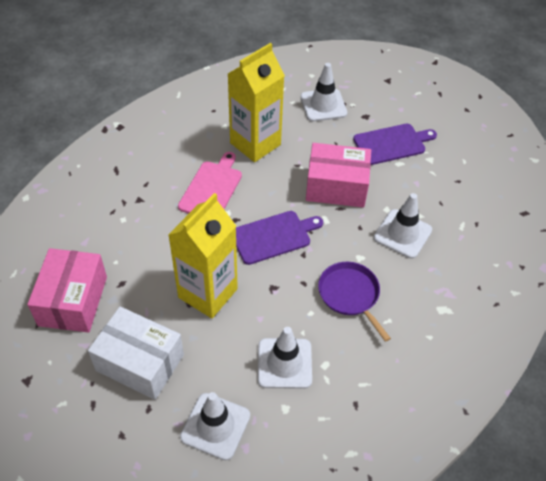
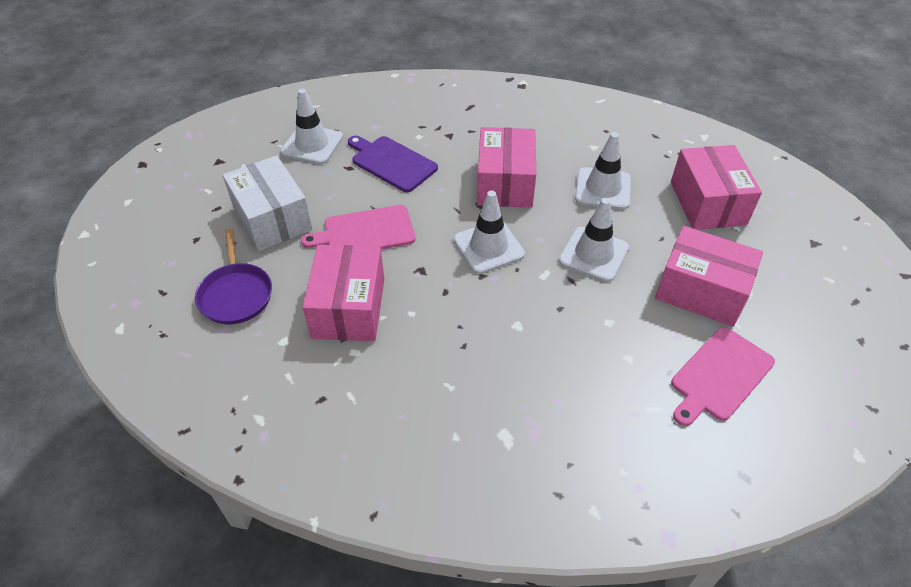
pink box: 2 -> 4
pink cutting board: 1 -> 2
purple cutting board: 2 -> 1
yellow carton: 2 -> 0

